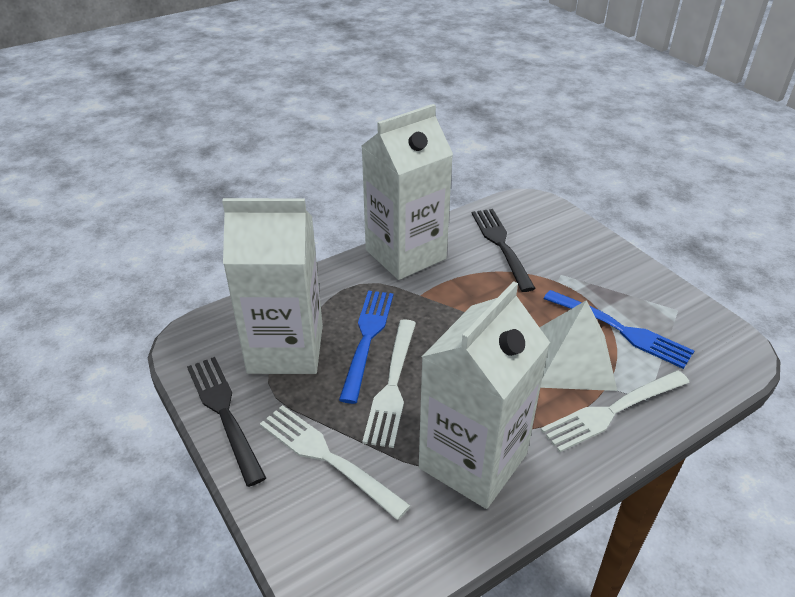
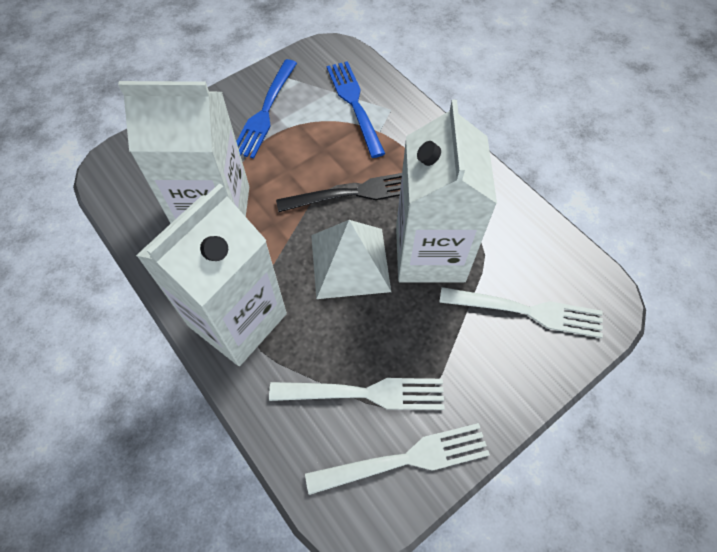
black fork: 2 -> 1

